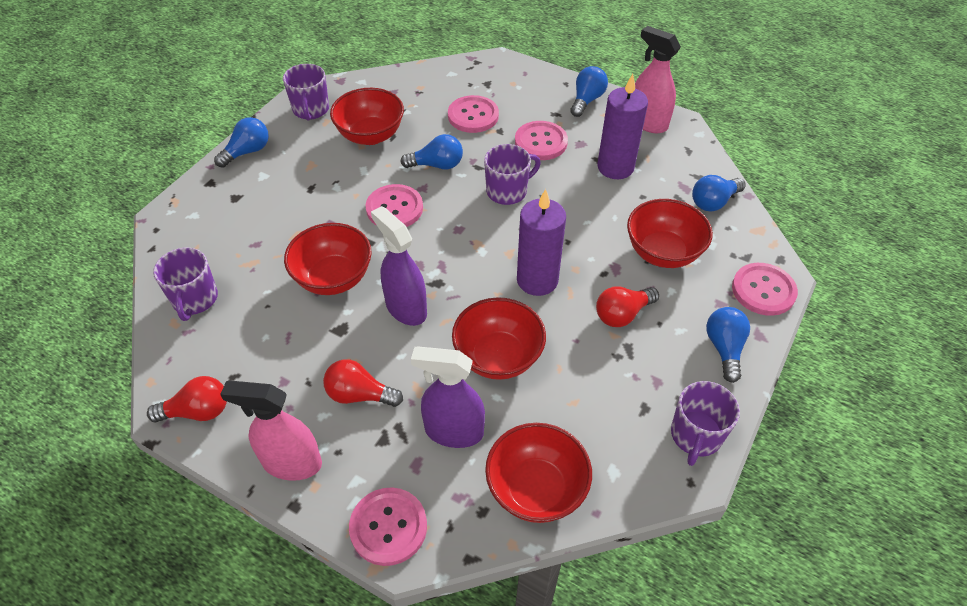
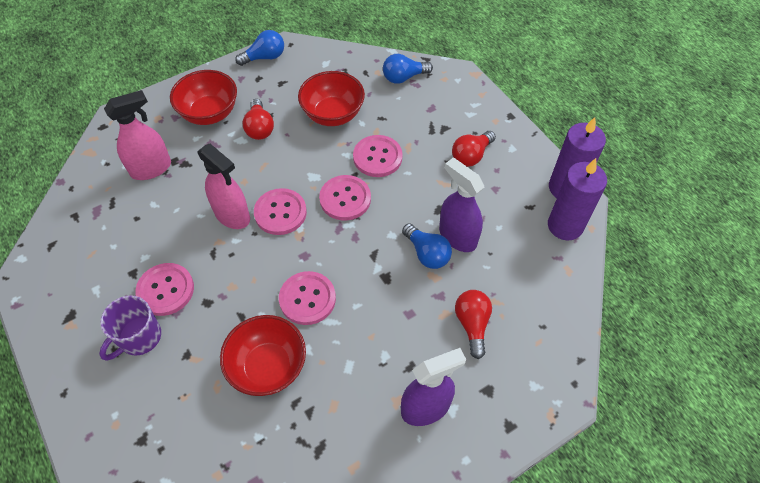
blue light bulb: 5 -> 3
purple mug: 4 -> 1
red bowl: 5 -> 3

